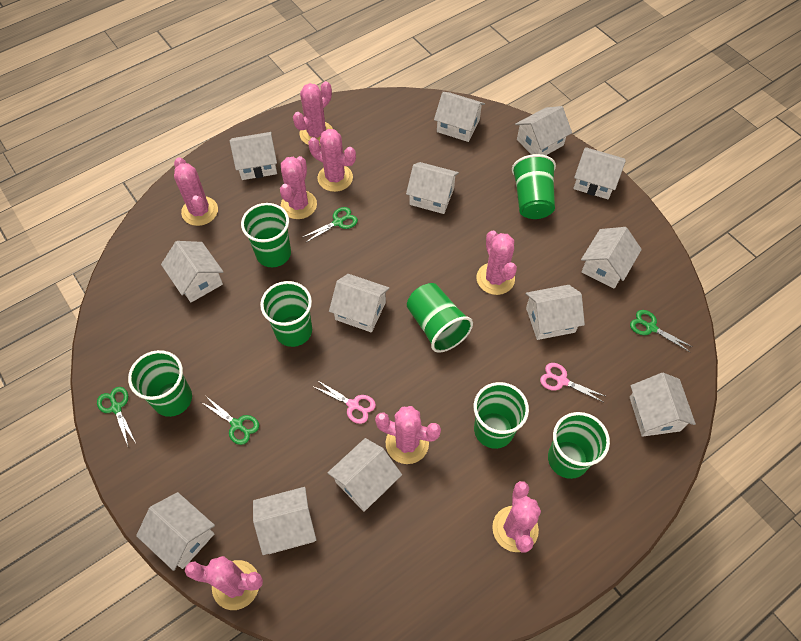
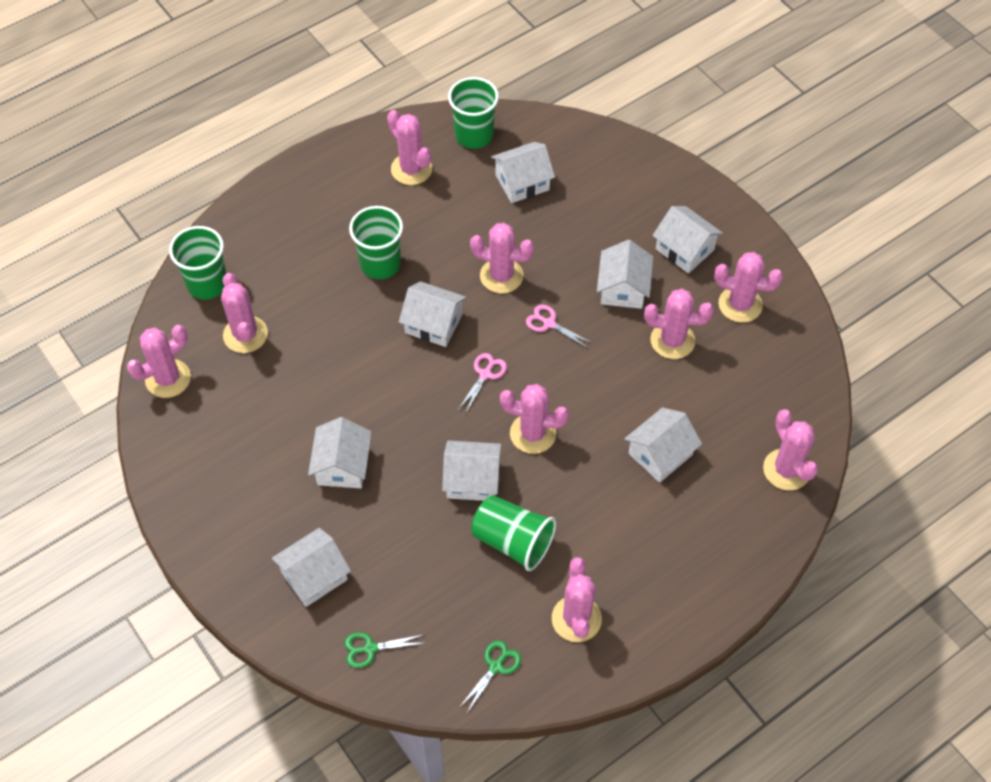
green cup: 7 -> 4
green scissors: 4 -> 2
pink cactus: 8 -> 9
white house: 13 -> 8

